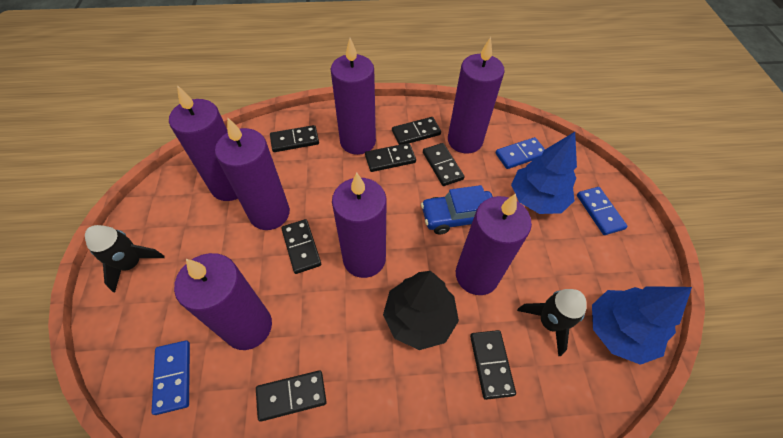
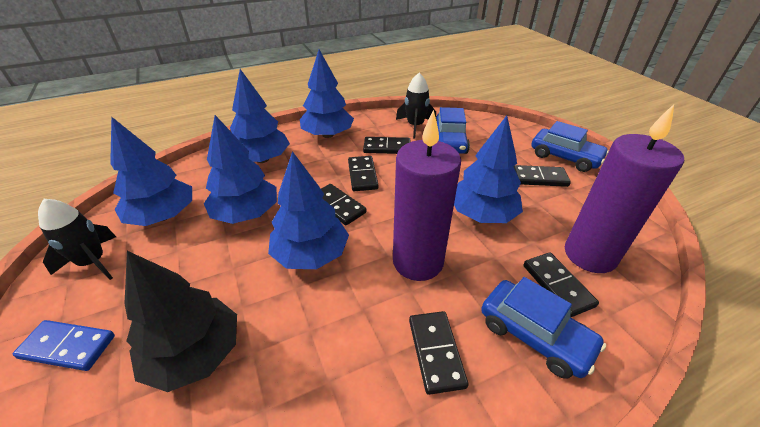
black domino: 7 -> 6
blue car: 1 -> 3
blue domino: 3 -> 1
blue tree: 2 -> 6
purple candle: 7 -> 2

